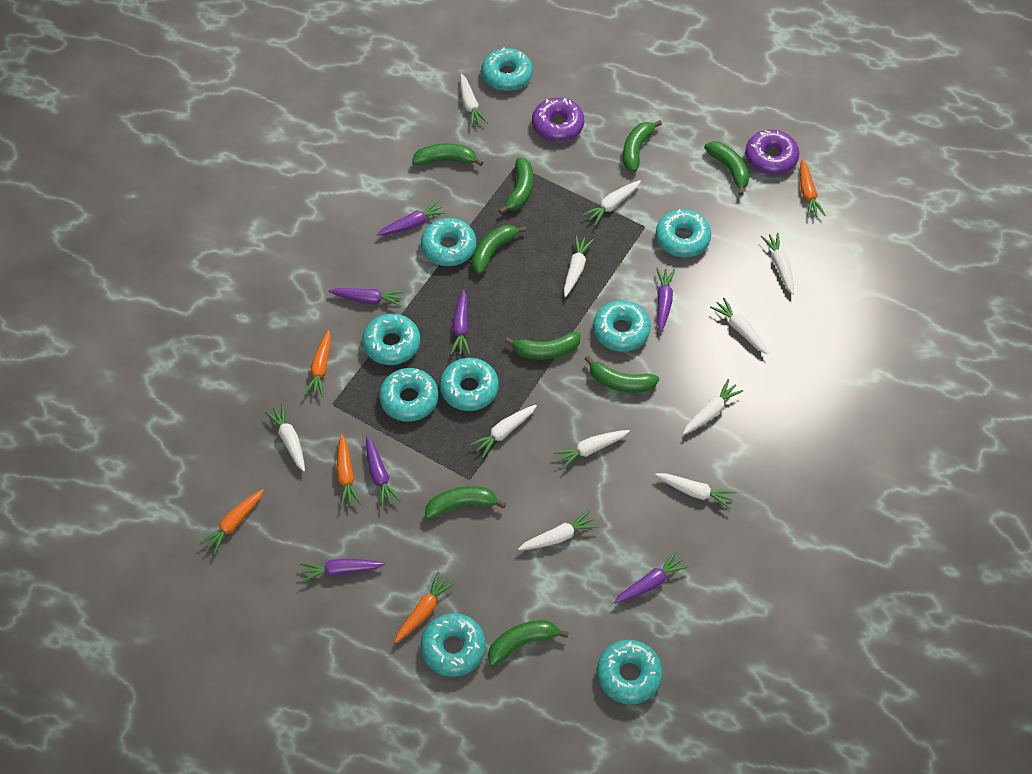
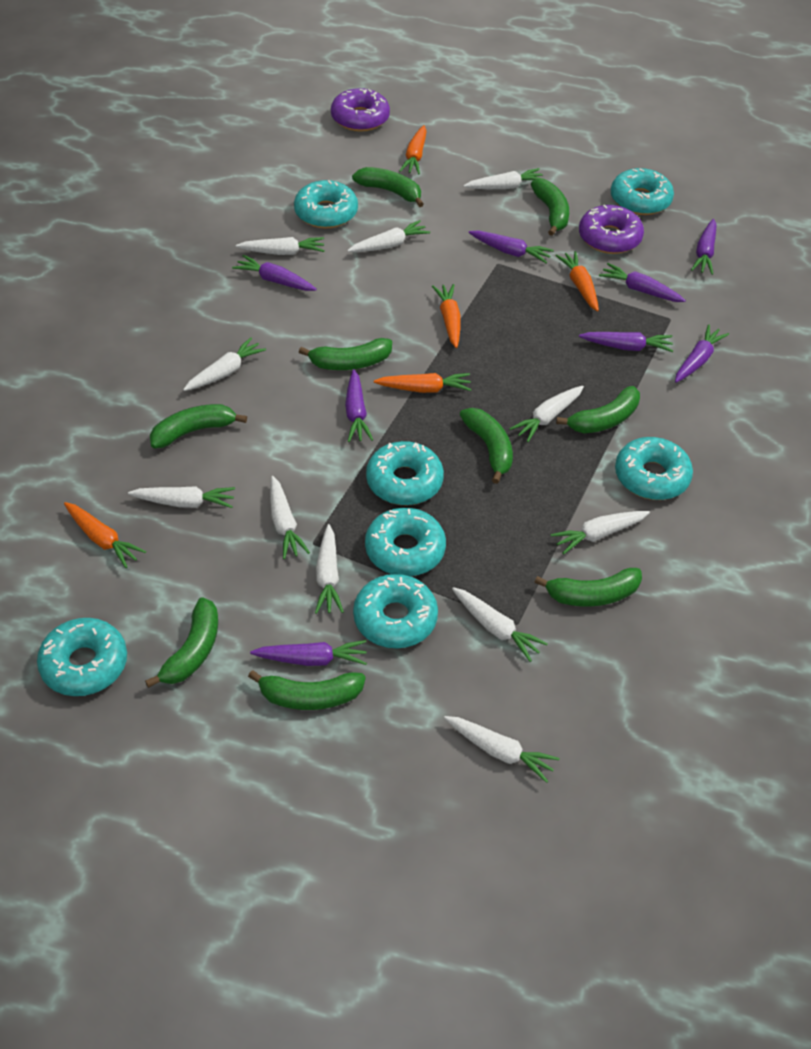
purple carrot: 7 -> 8
turquoise donut: 9 -> 7

